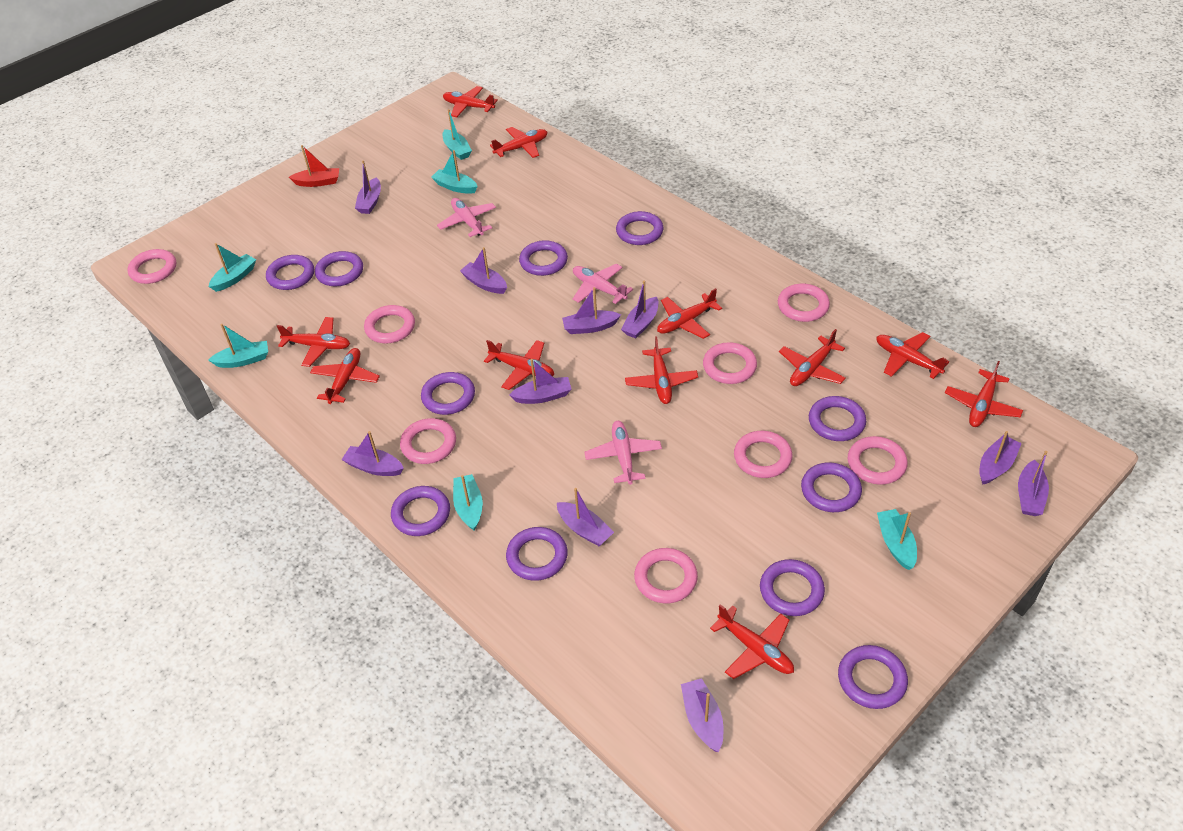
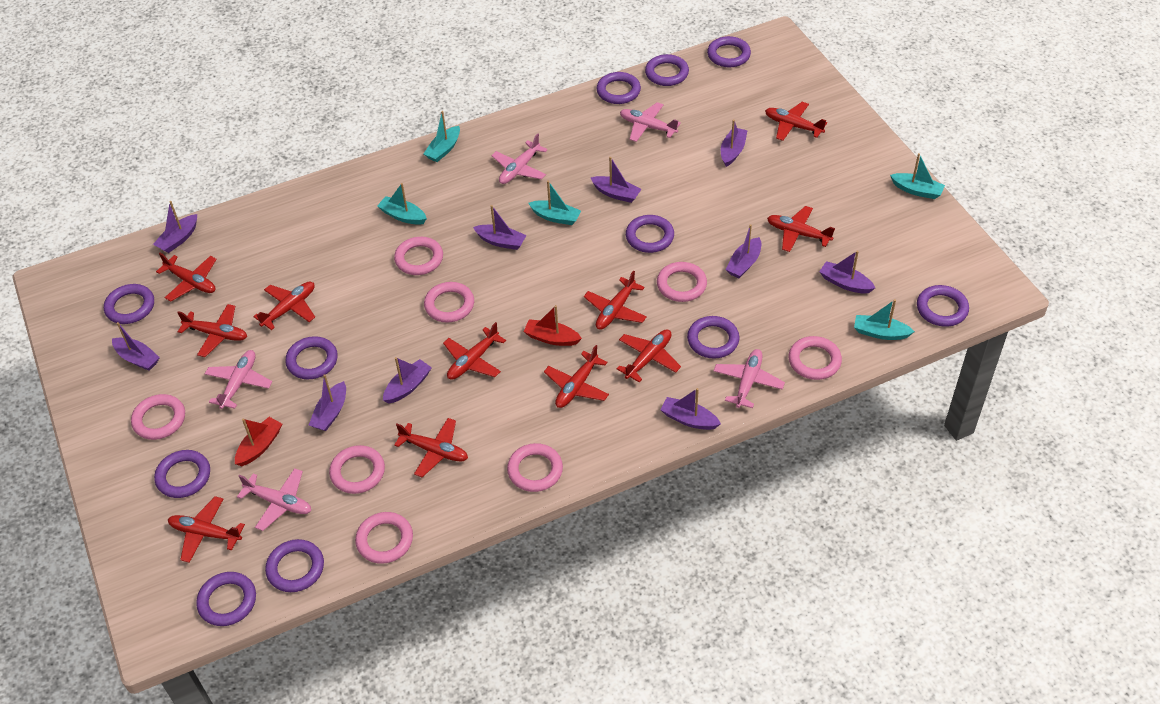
pink plane: 3 -> 5
red boat: 1 -> 2
turquoise boat: 6 -> 5

